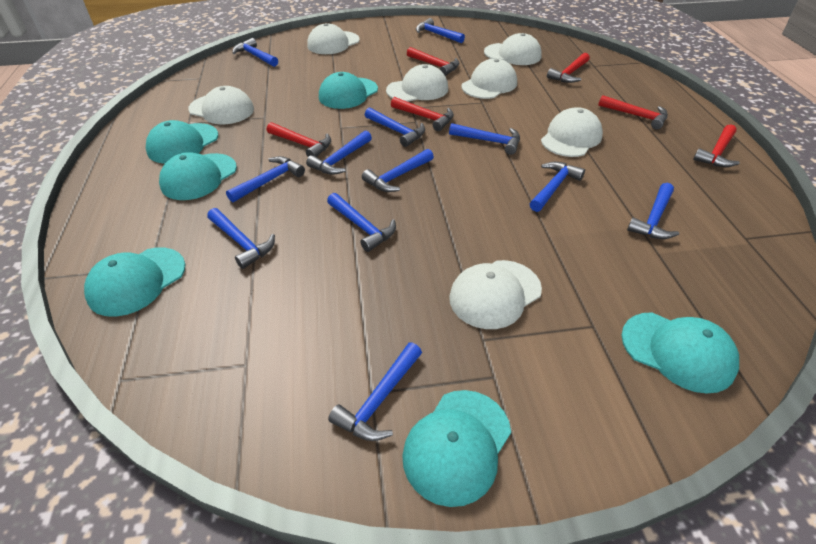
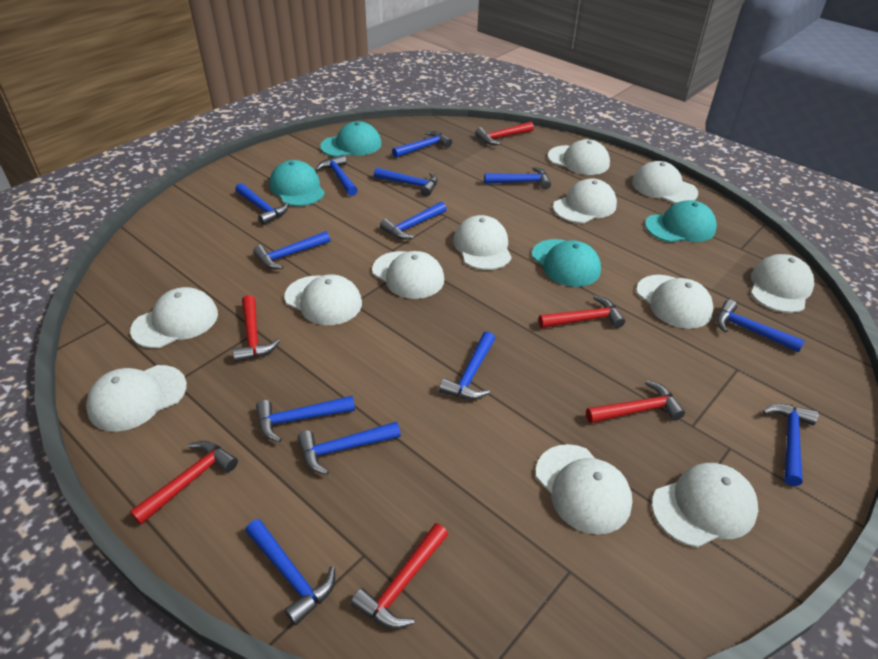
blue hammer: 12 -> 13
turquoise cap: 6 -> 4
white cap: 7 -> 12

